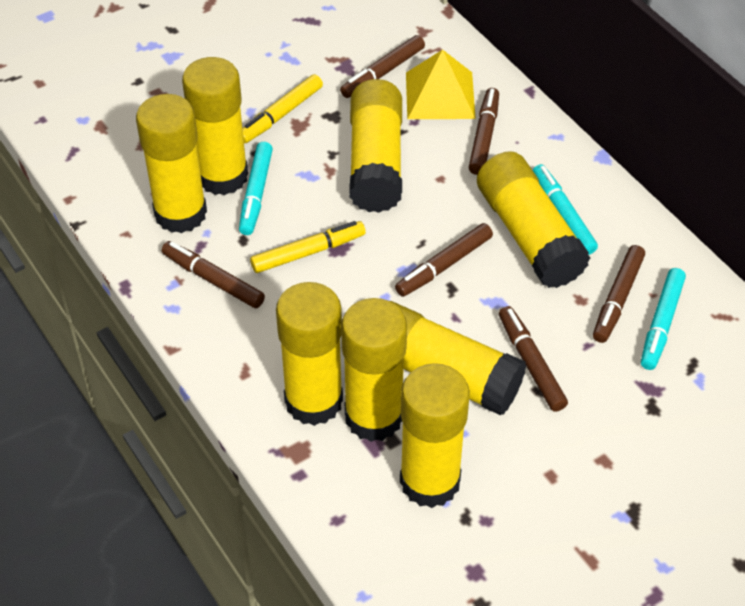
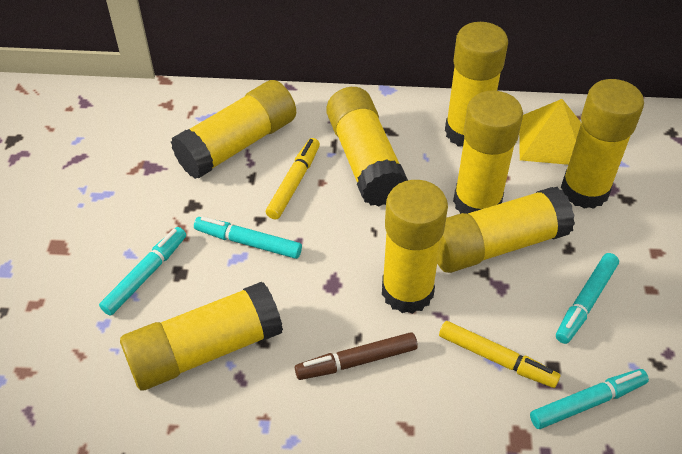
brown marker: 6 -> 1
turquoise marker: 3 -> 4

